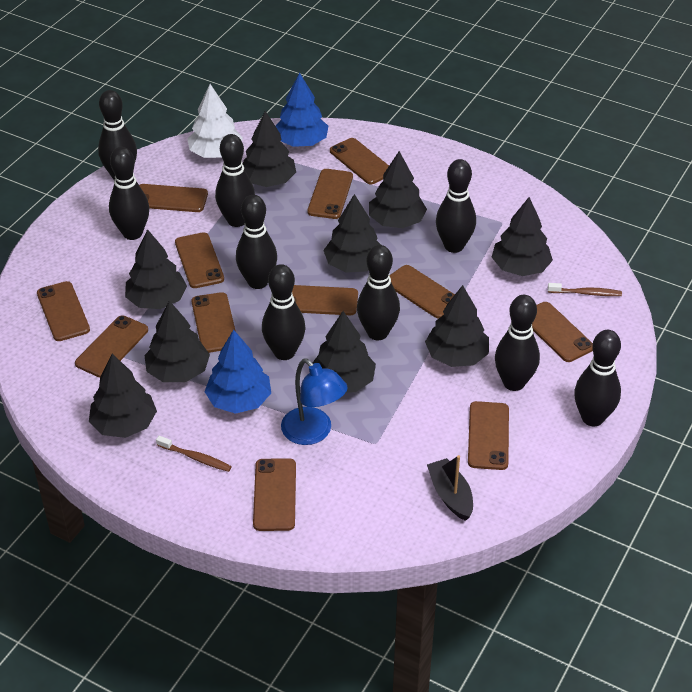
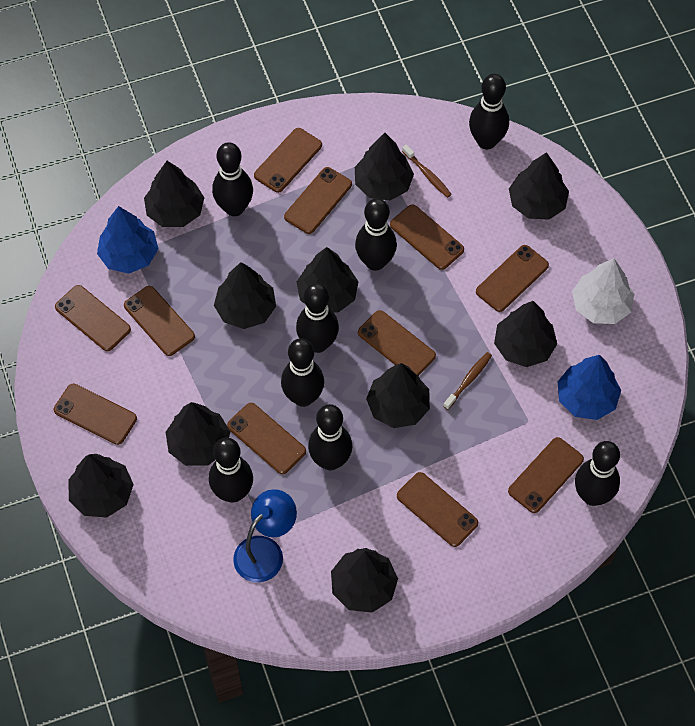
black boat: 1 -> 0
black bowling pin: 9 -> 8
black tree: 9 -> 10
brown phone: 12 -> 11

